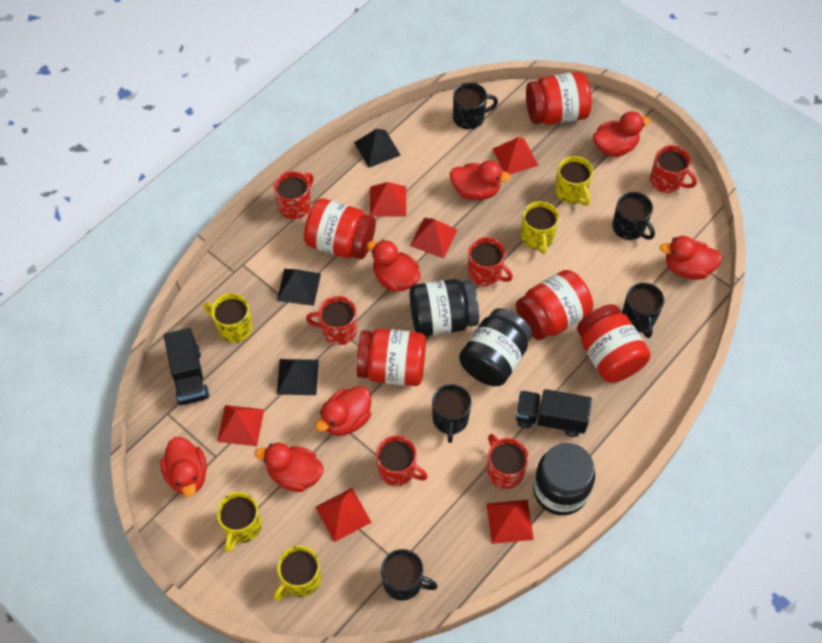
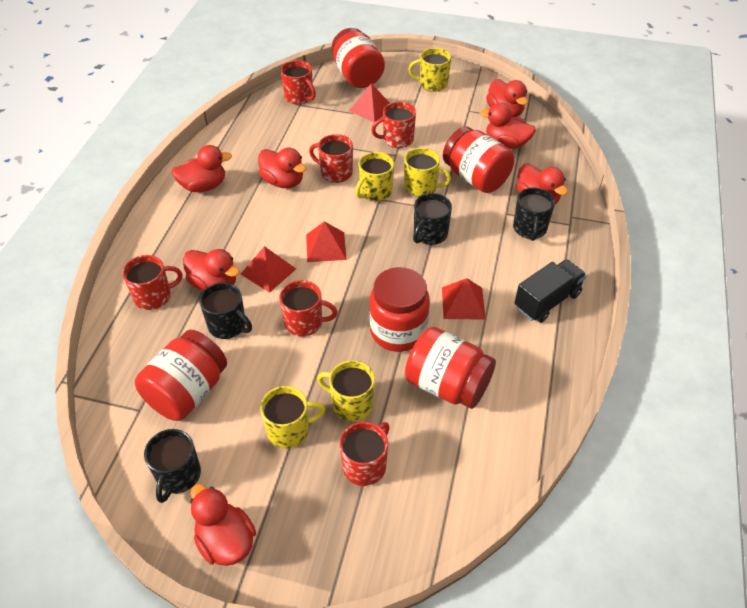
black jar: 3 -> 0
black mug: 5 -> 4
black pyramid: 3 -> 0
black truck: 2 -> 1
red pyramid: 6 -> 4

